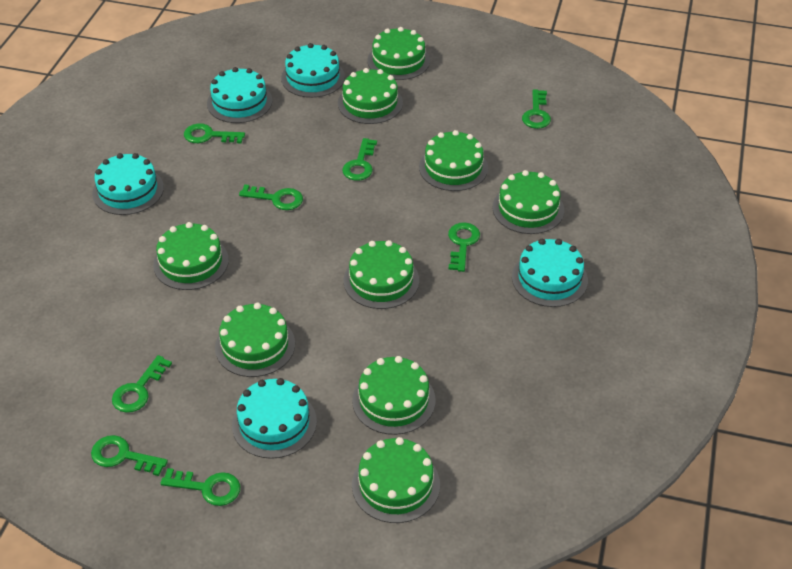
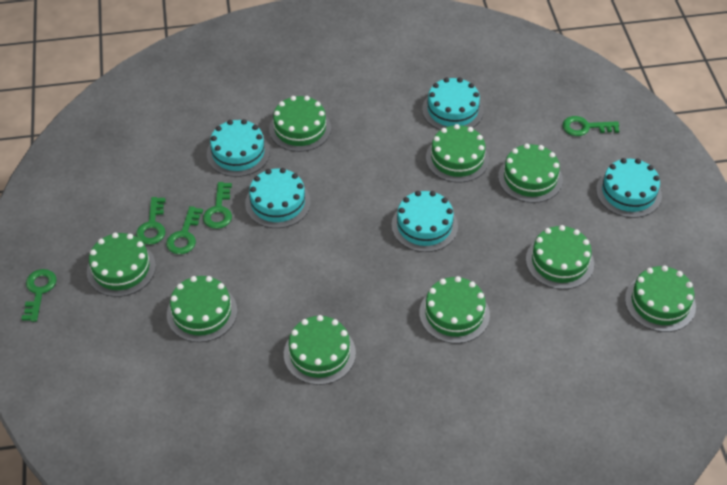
green key: 8 -> 5

